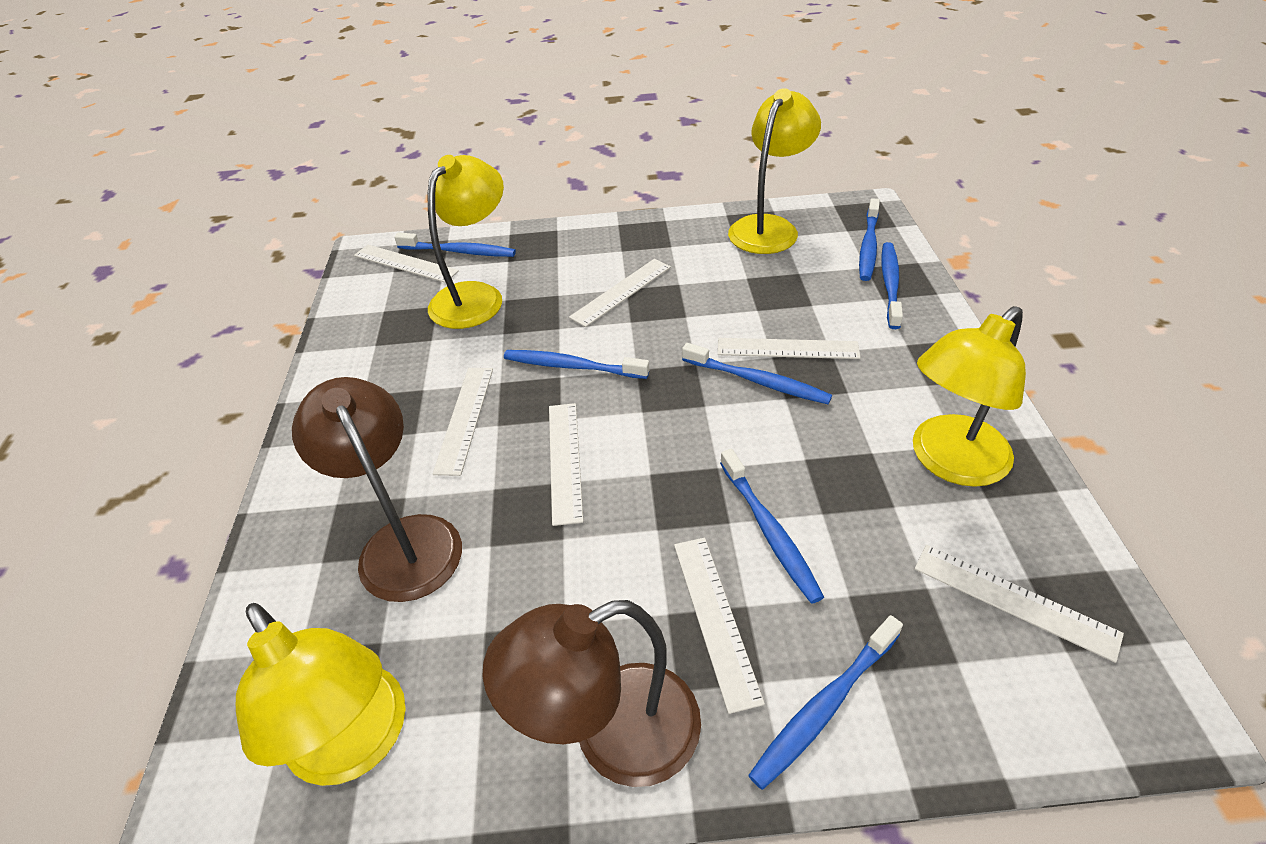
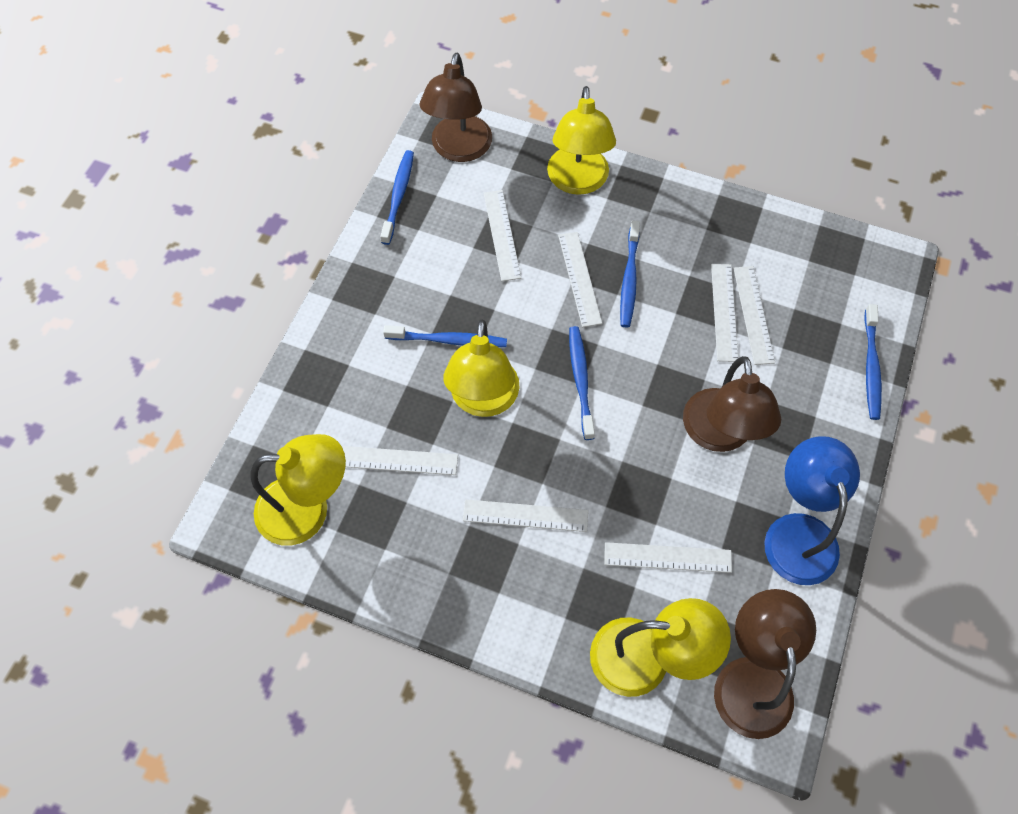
blue lamp: 0 -> 1
blue toothbrush: 7 -> 5
brown lamp: 2 -> 3

